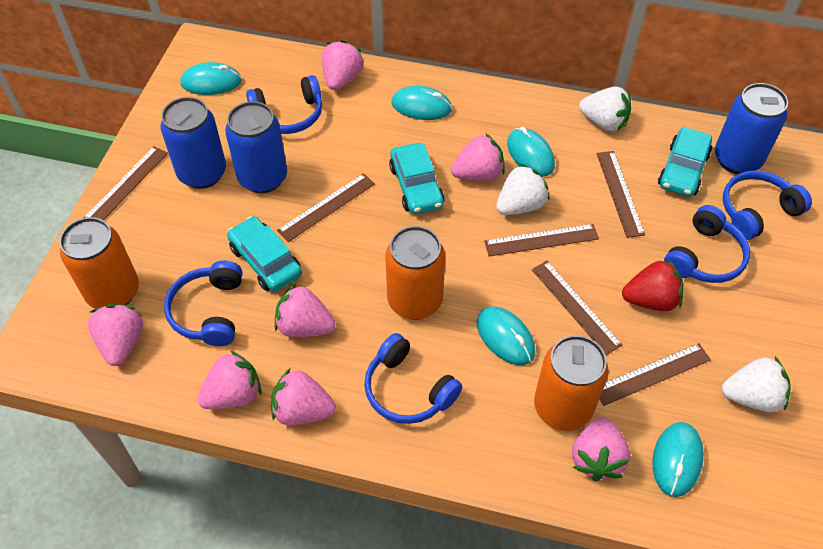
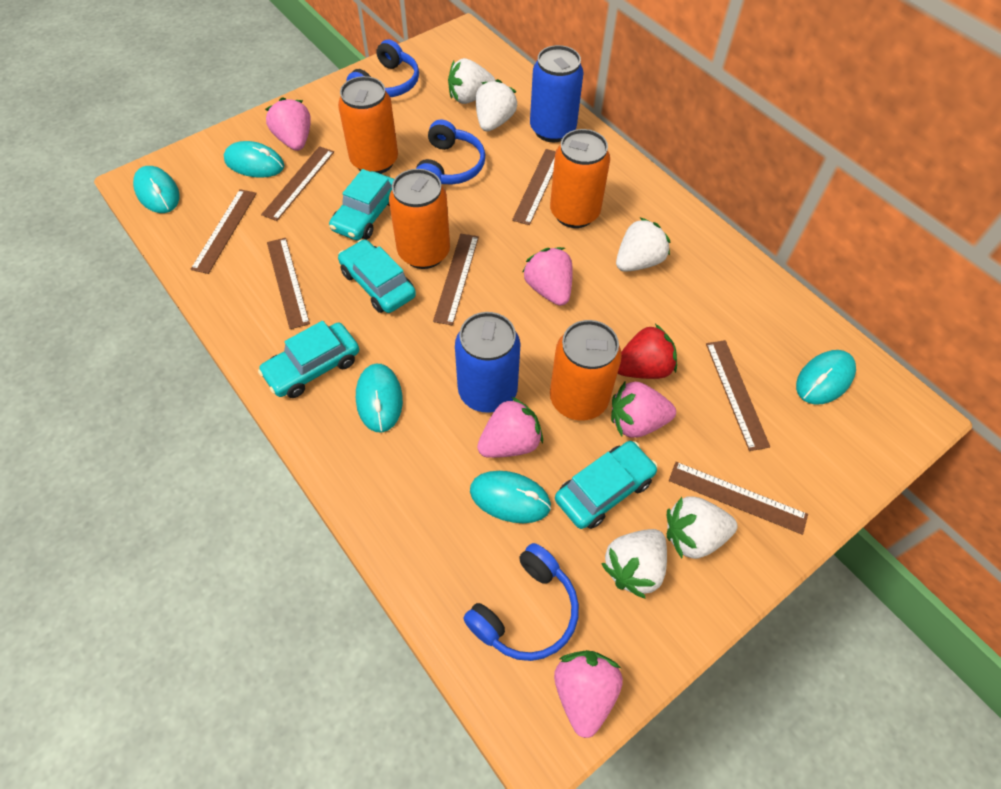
blue can: 3 -> 2
blue headphones: 5 -> 3
brown ruler: 6 -> 7
orange can: 3 -> 4
pink strawberry: 7 -> 5
turquoise car: 3 -> 4
white strawberry: 3 -> 5

